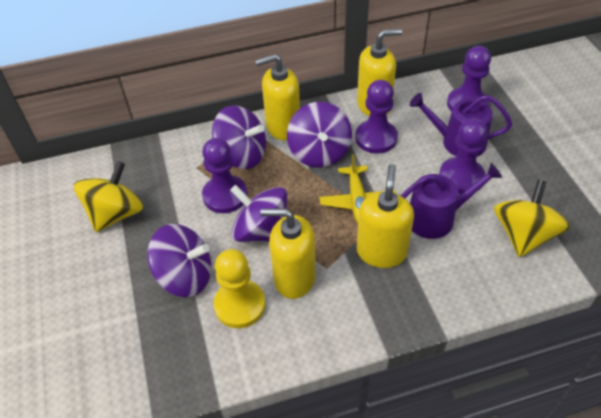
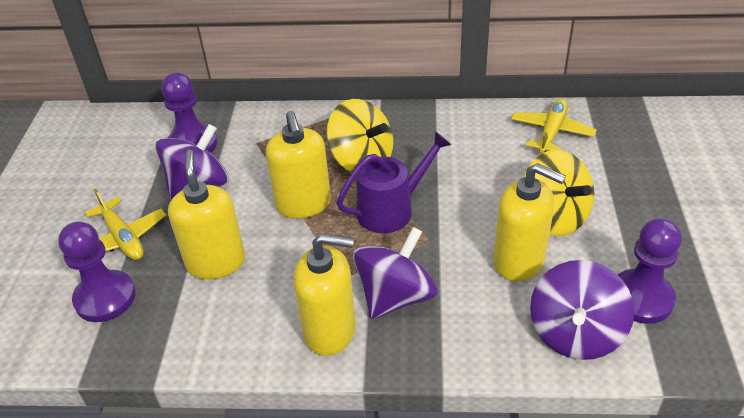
purple pawn: 4 -> 3
purple spinning top: 4 -> 3
purple watering can: 2 -> 1
yellow pawn: 1 -> 0
yellow plane: 1 -> 2

